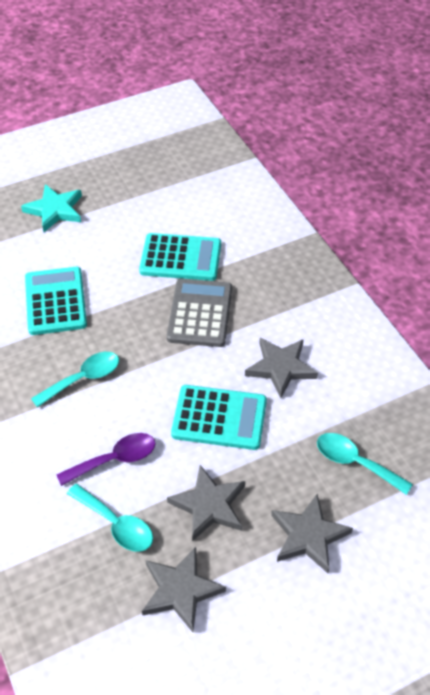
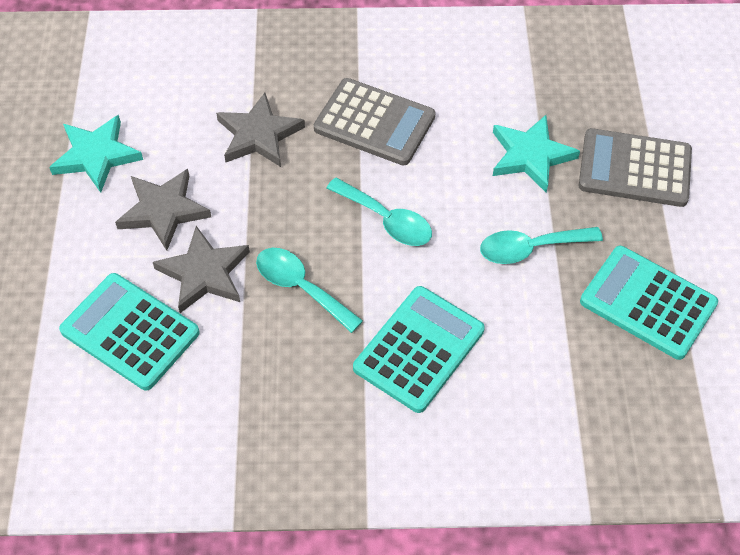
grey calculator: 1 -> 2
grey star: 4 -> 3
purple spoon: 1 -> 0
turquoise star: 1 -> 2

